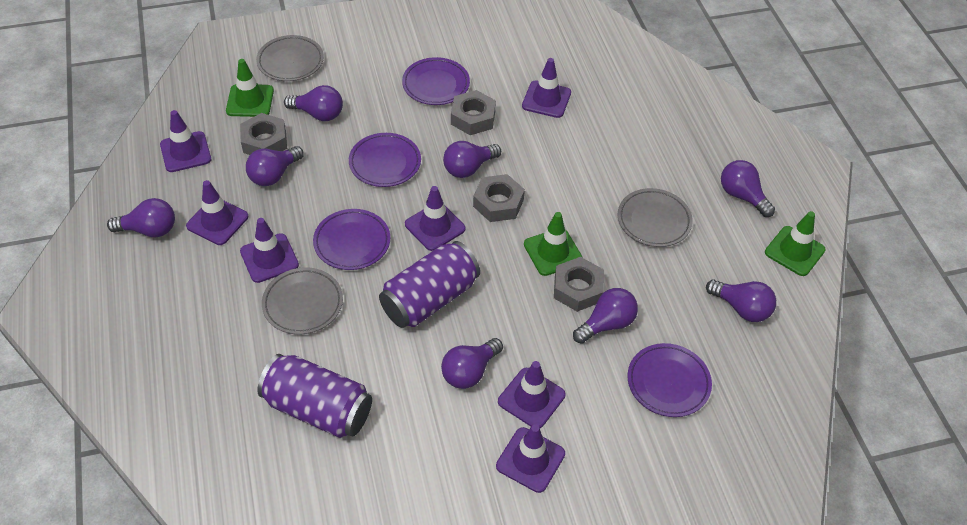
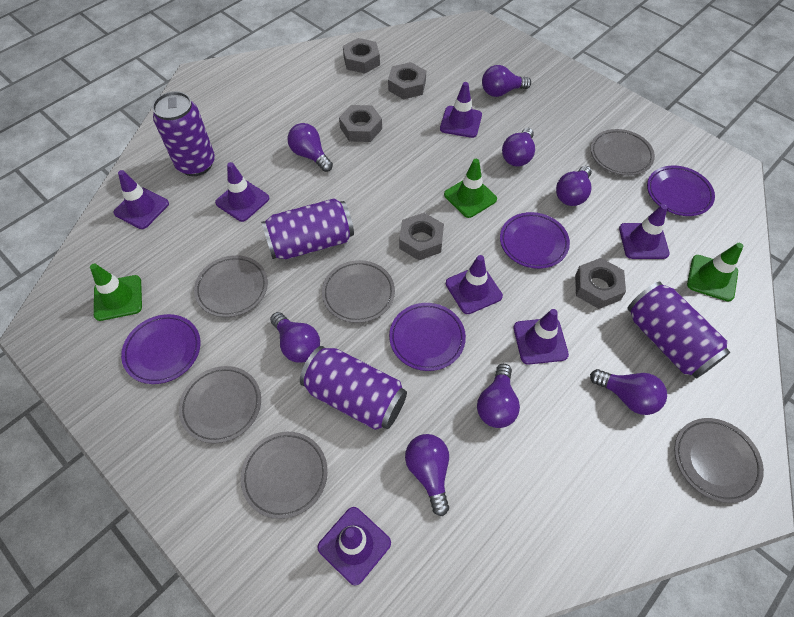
grey nut: 4 -> 5
grey plate: 3 -> 6
purple can: 2 -> 4

